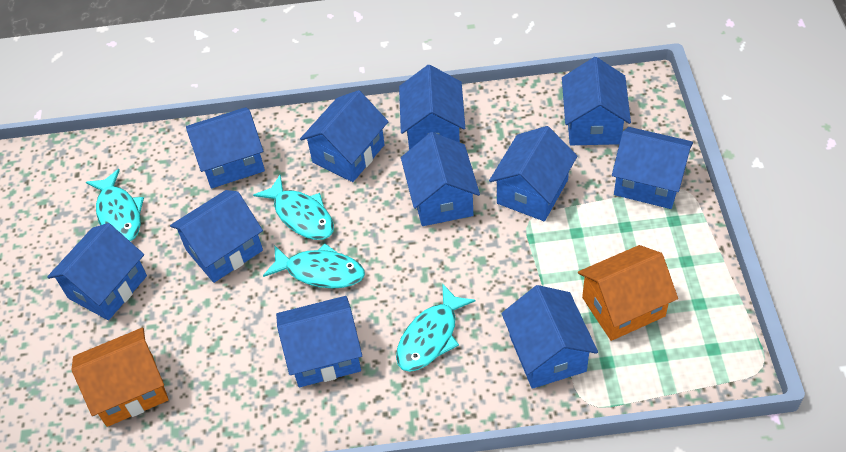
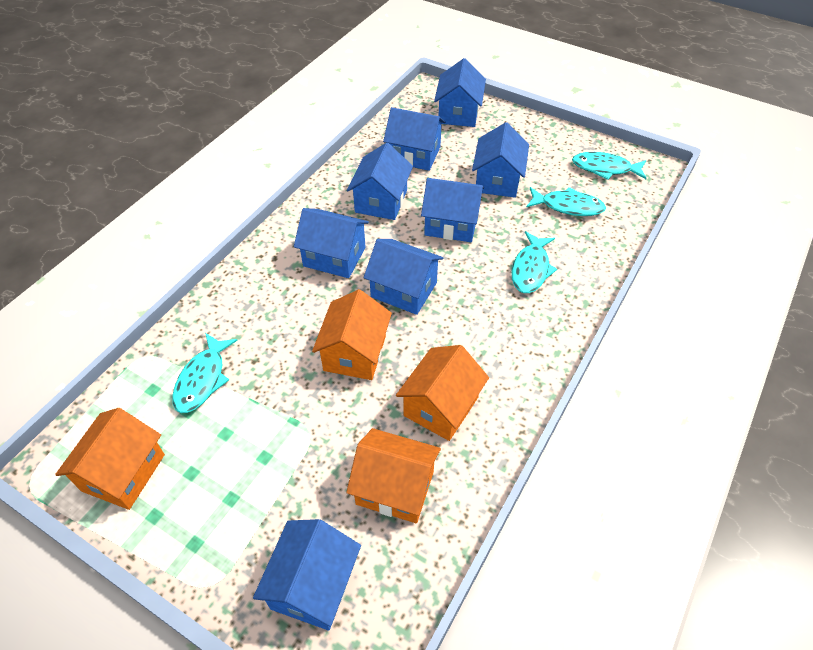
blue house: 11 -> 8
orange house: 2 -> 4

